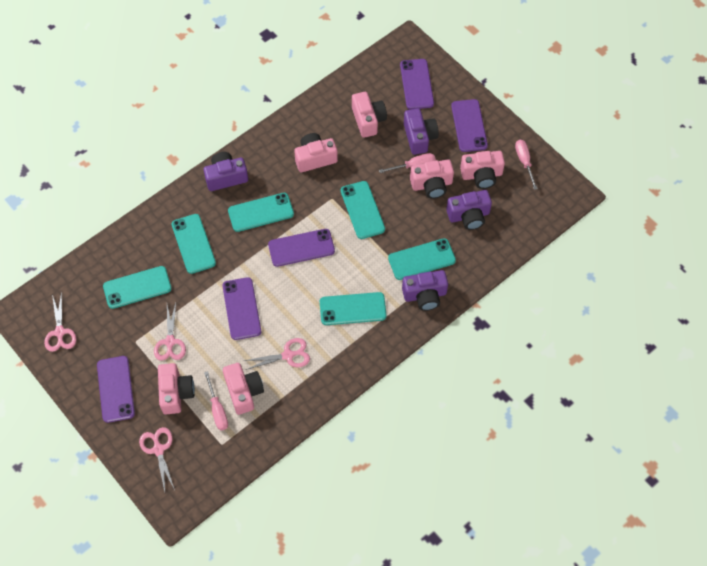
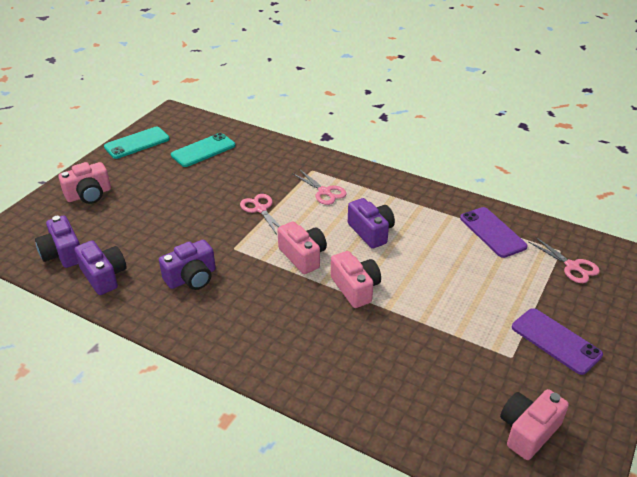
pink camera: 6 -> 4
pink scissors: 4 -> 3
pink screwdriver: 3 -> 0
purple phone: 5 -> 2
turquoise phone: 6 -> 2

